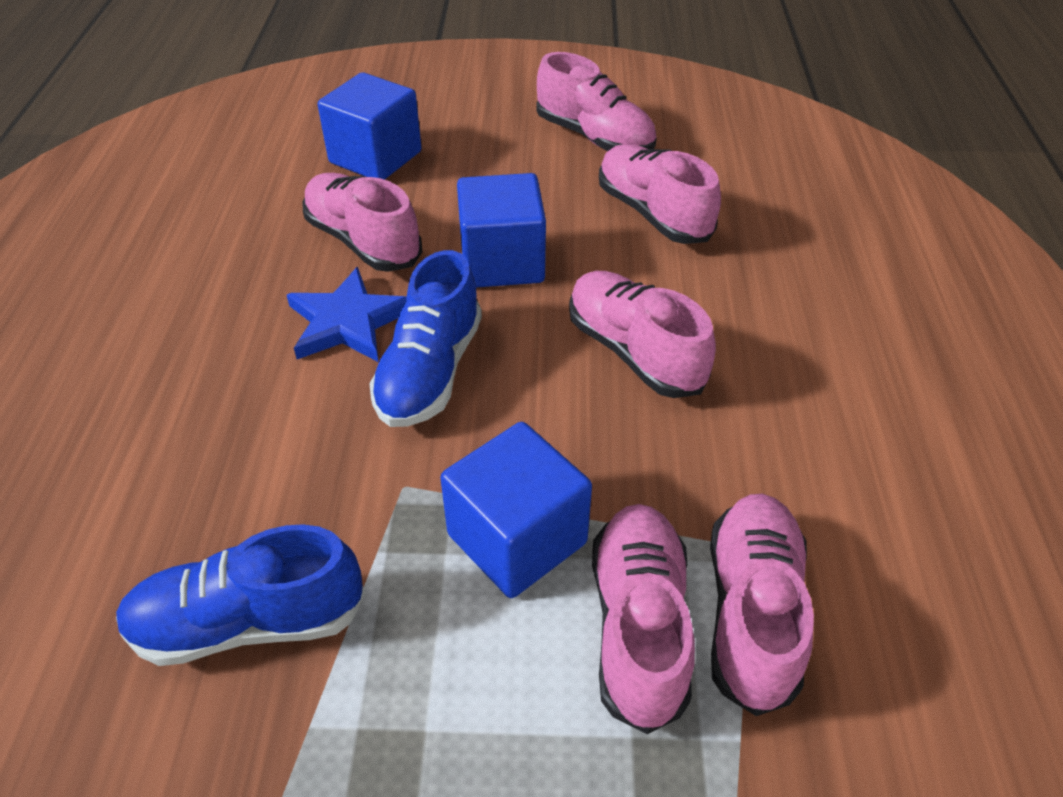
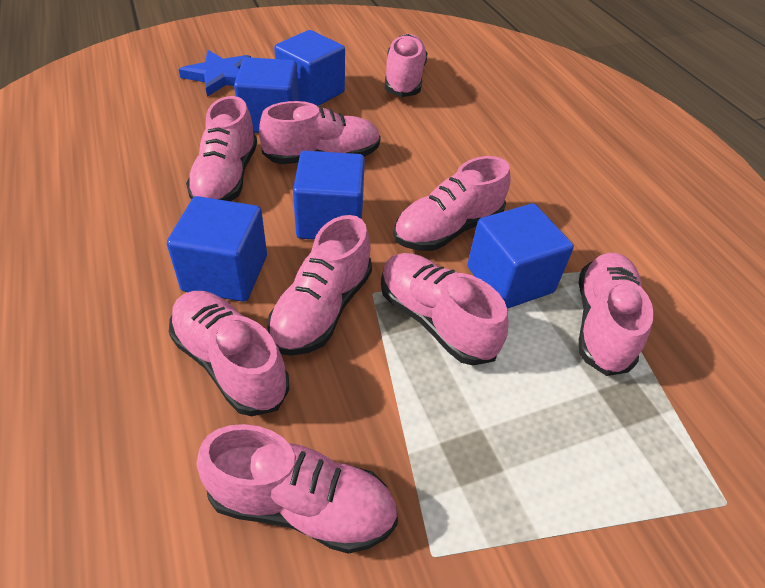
blue cube: 3 -> 5
blue shoe: 2 -> 0
pink shoe: 6 -> 9

